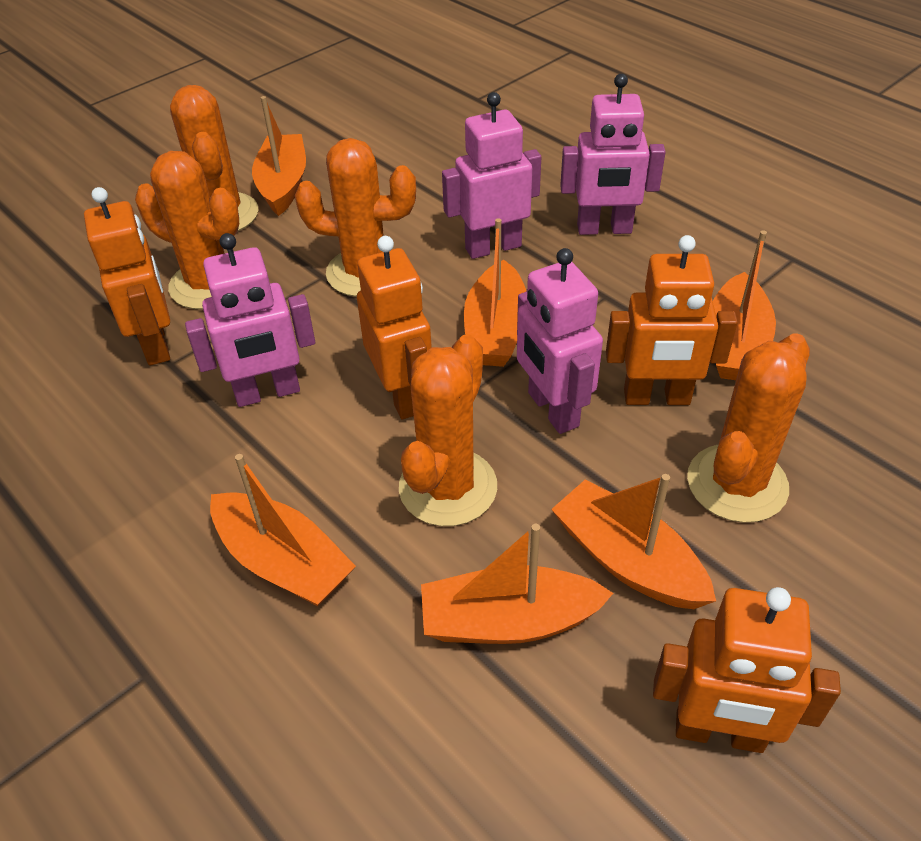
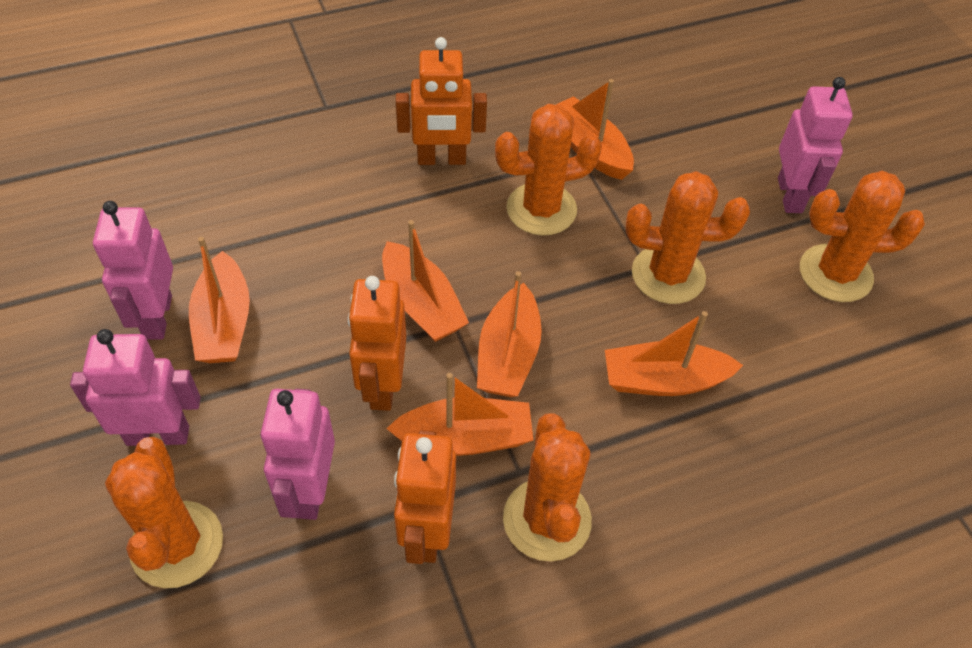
orange robot: 4 -> 3

